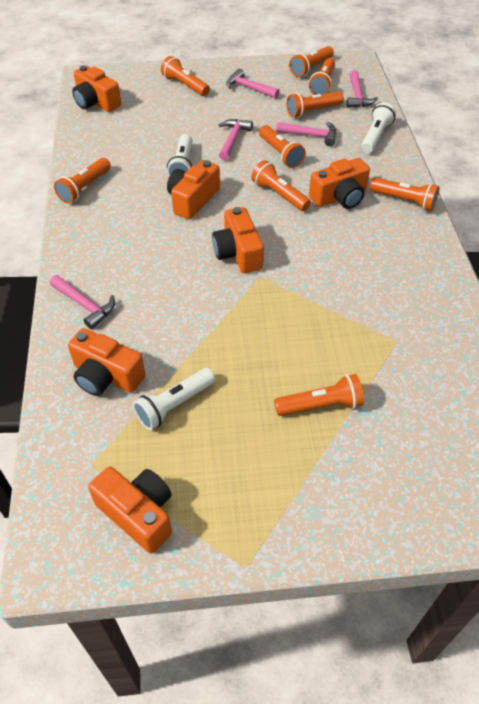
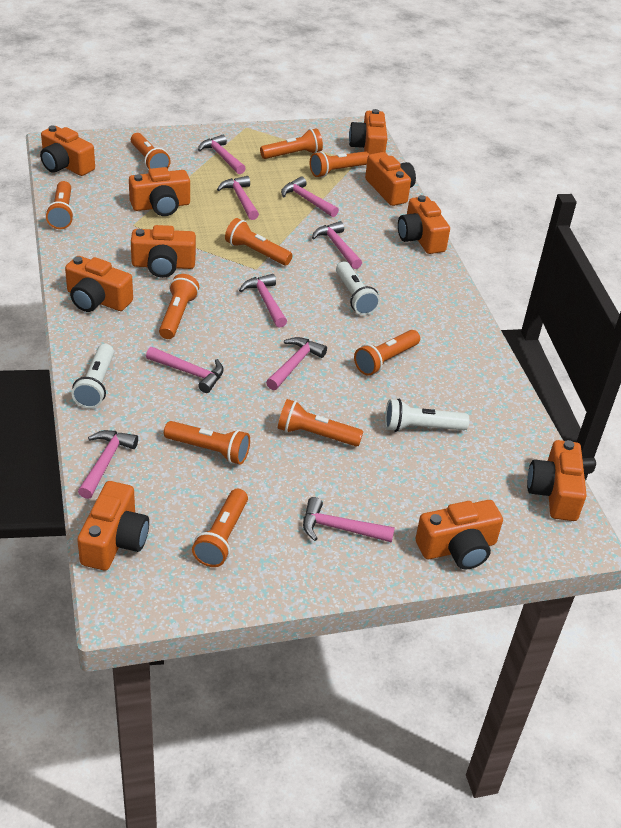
orange camera: 6 -> 10
orange flashlight: 9 -> 10
pink hammer: 5 -> 9

